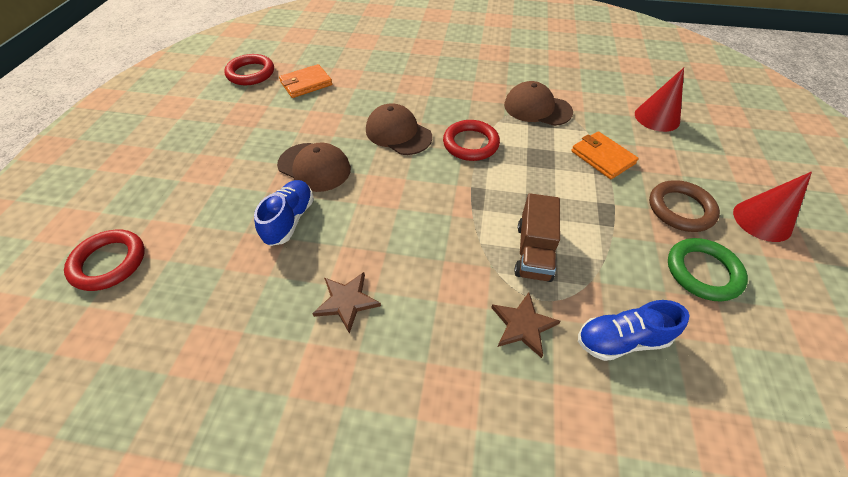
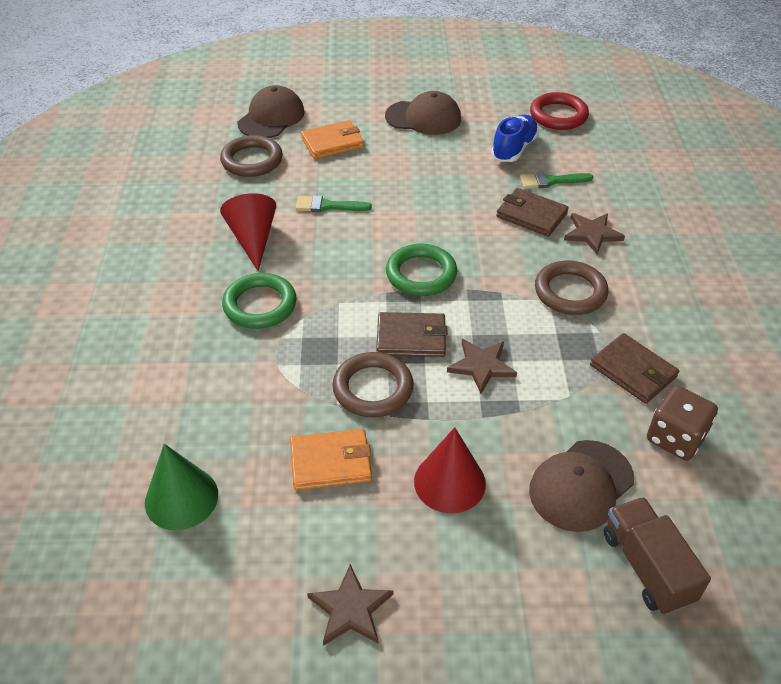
blue shoe: 2 -> 1
brown dice: 0 -> 1
brown ring: 1 -> 3
brown star: 2 -> 3
brown wallet: 0 -> 3
green brush: 0 -> 2
green cone: 0 -> 1
green ring: 1 -> 2
red ring: 3 -> 1

